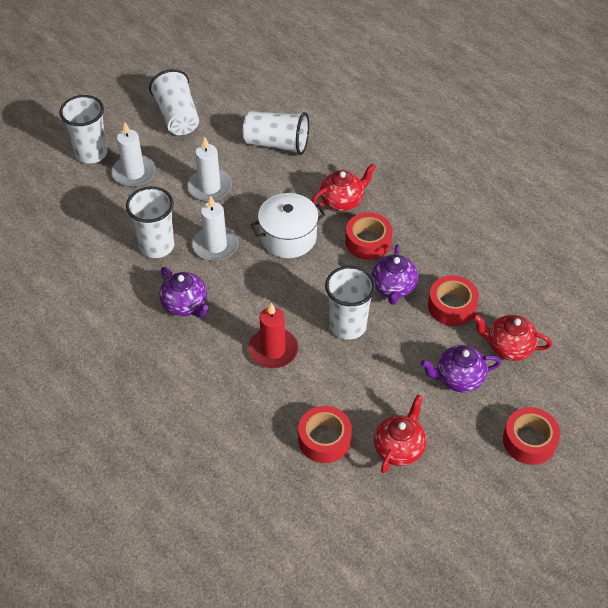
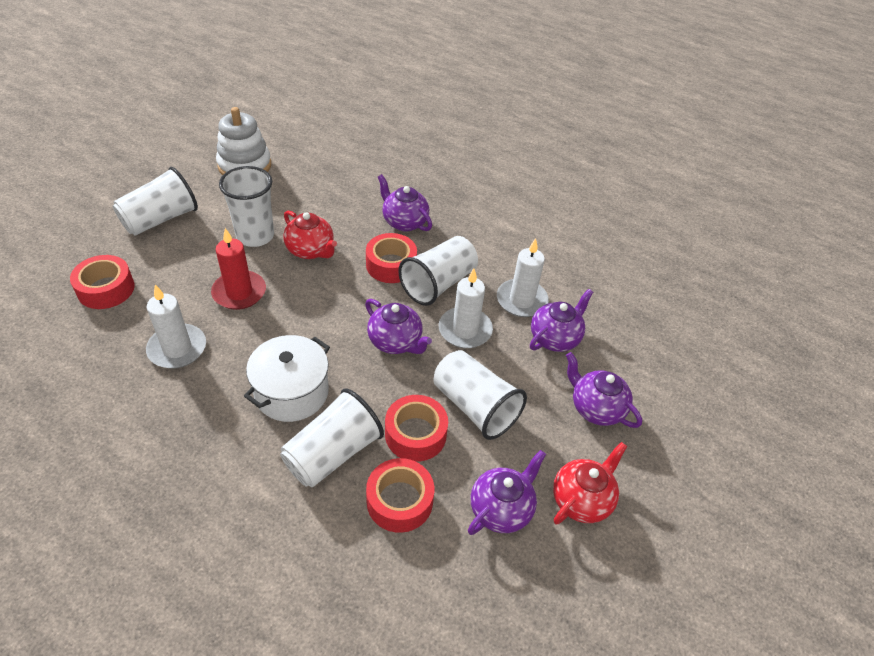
purple teapot: 3 -> 5
red teapot: 3 -> 2
white stacking toy: 0 -> 1

